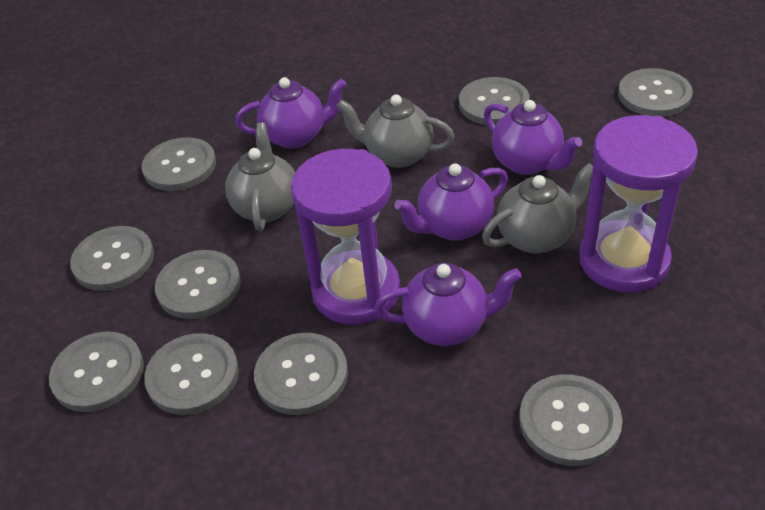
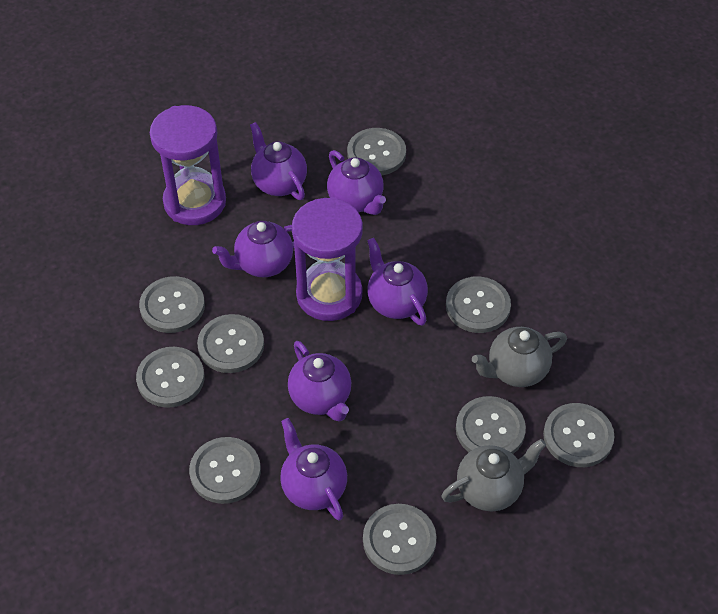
grey teapot: 3 -> 2
purple teapot: 4 -> 6

